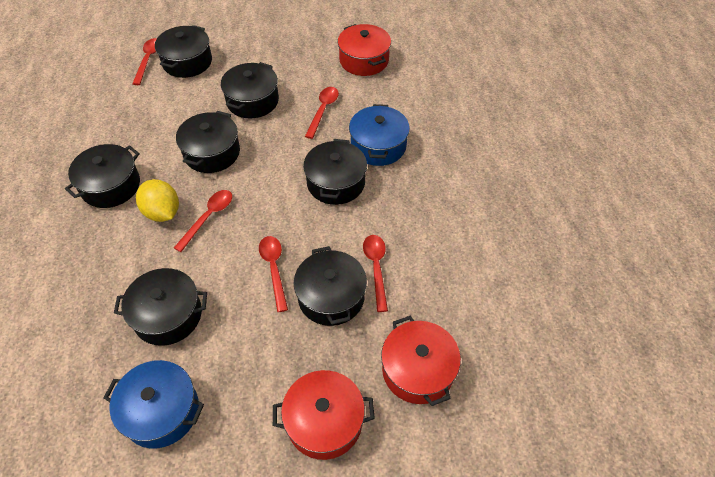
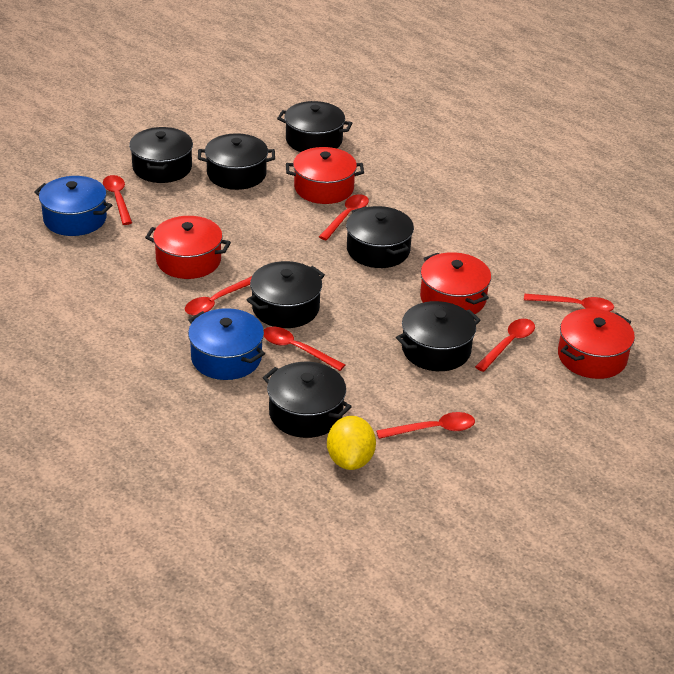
red pot: 3 -> 4
red spoon: 5 -> 7

